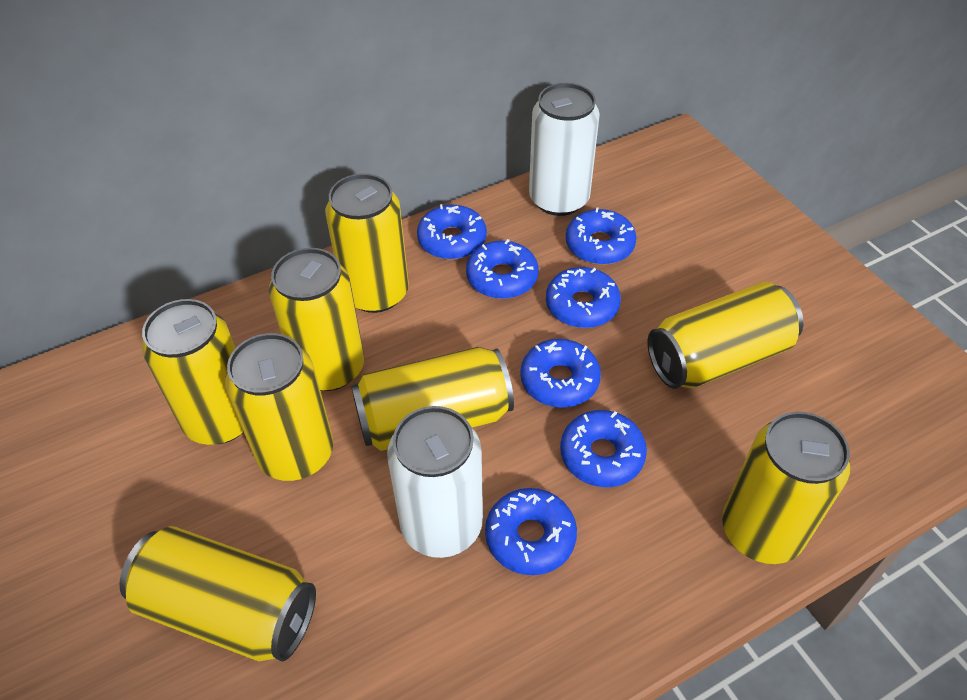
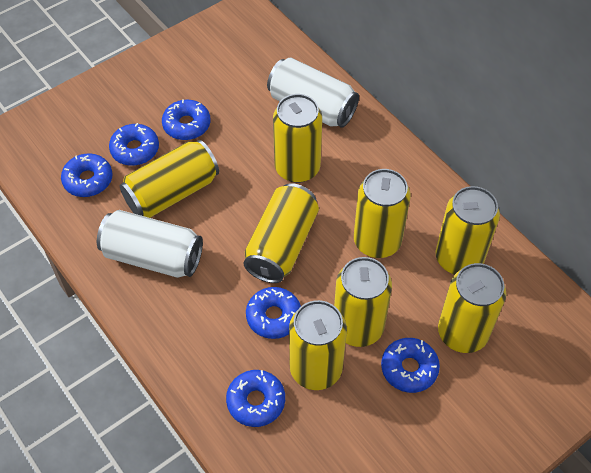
blue donut: 7 -> 6

